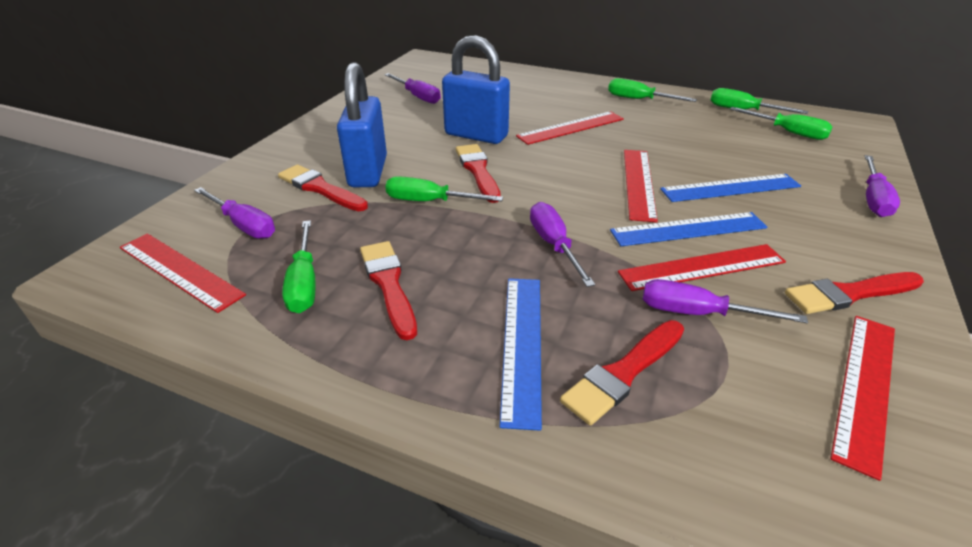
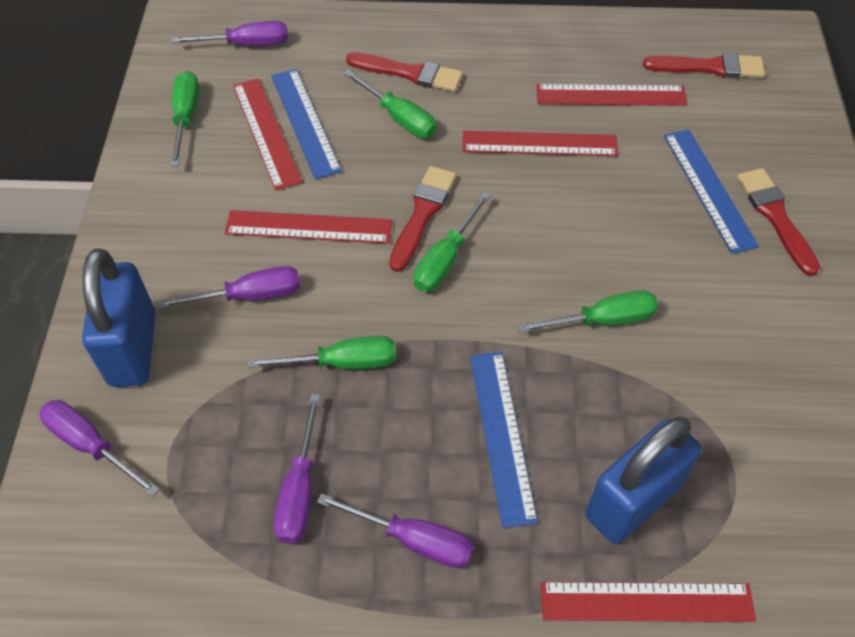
red brush: 5 -> 4

